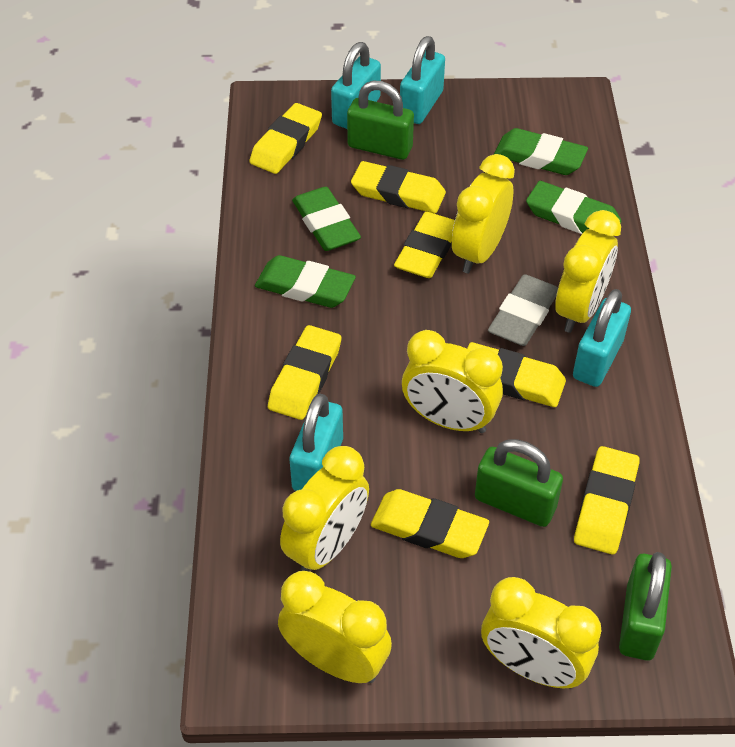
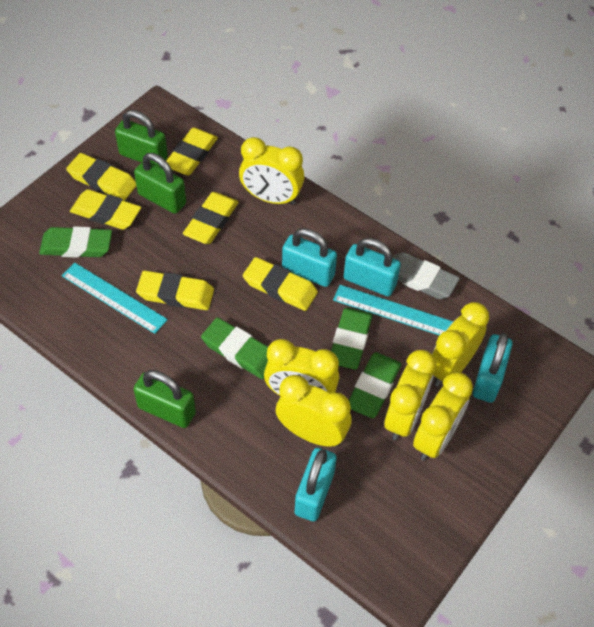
turquoise ruler: 0 -> 2
yellow eraser: 7 -> 6

